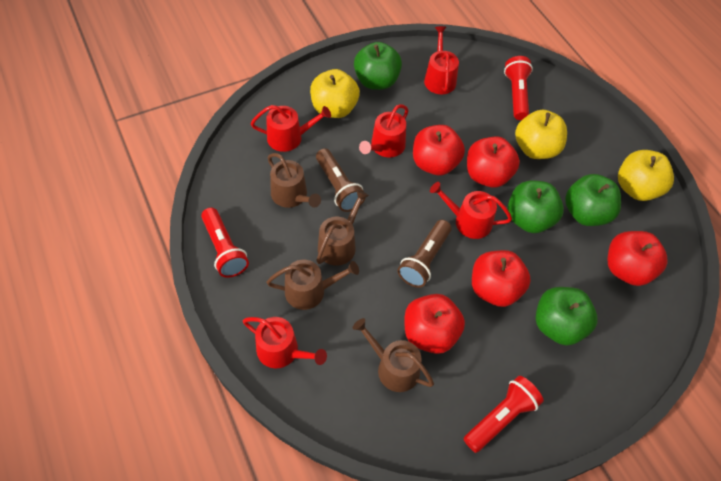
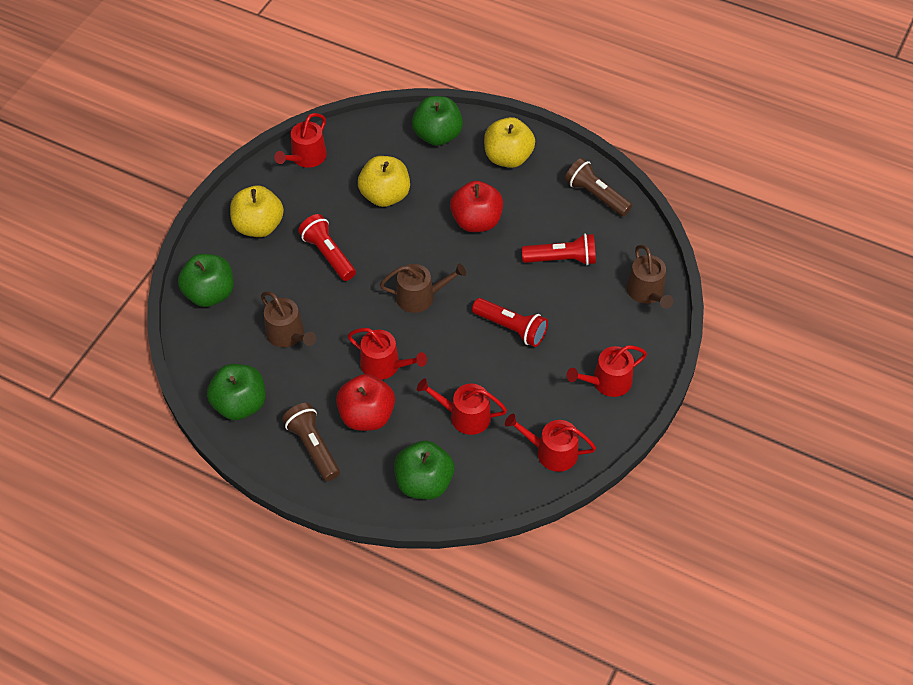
brown watering can: 4 -> 3
red apple: 5 -> 2

